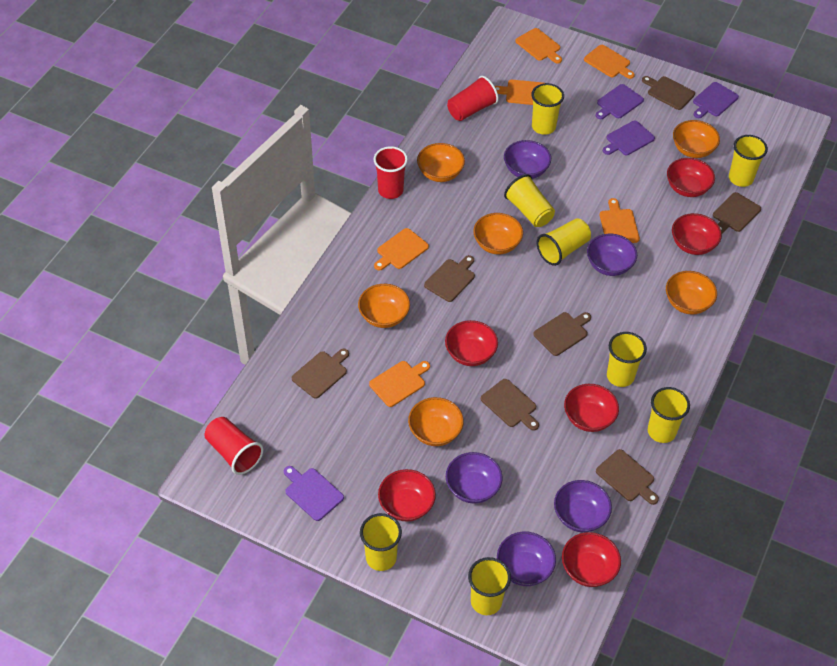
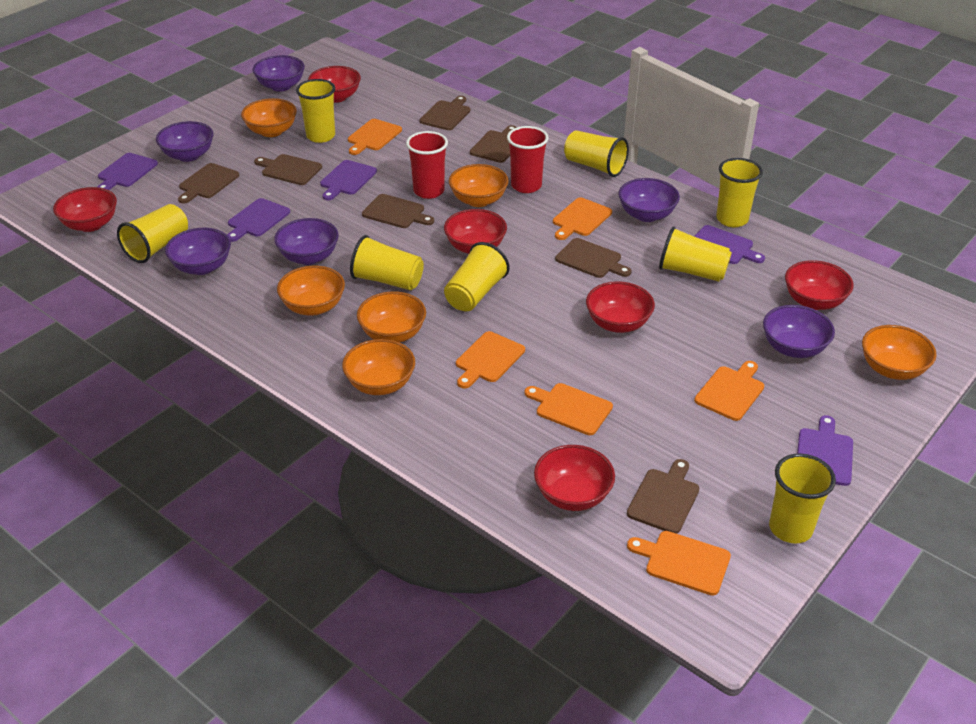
purple bowl: 5 -> 6
purple cutting board: 4 -> 5
red cup: 3 -> 2

